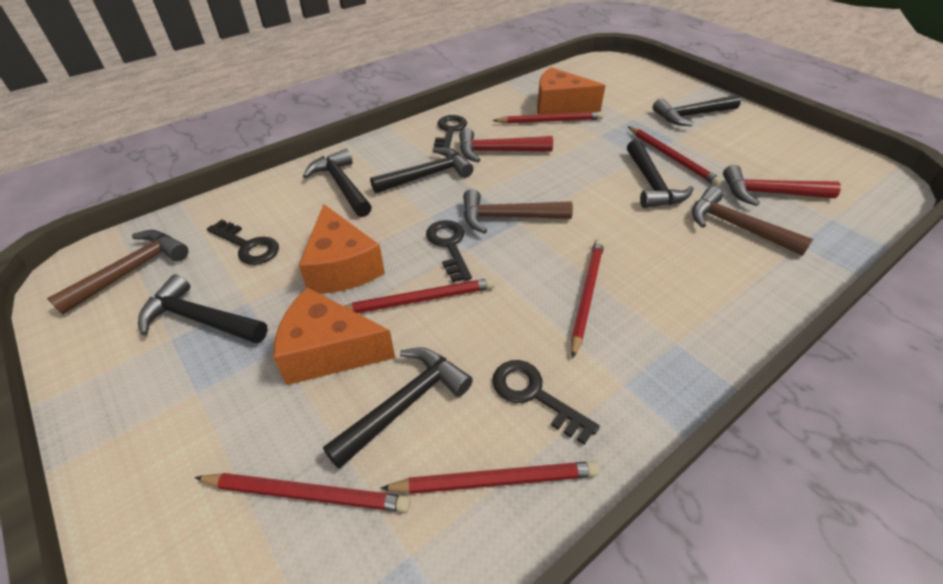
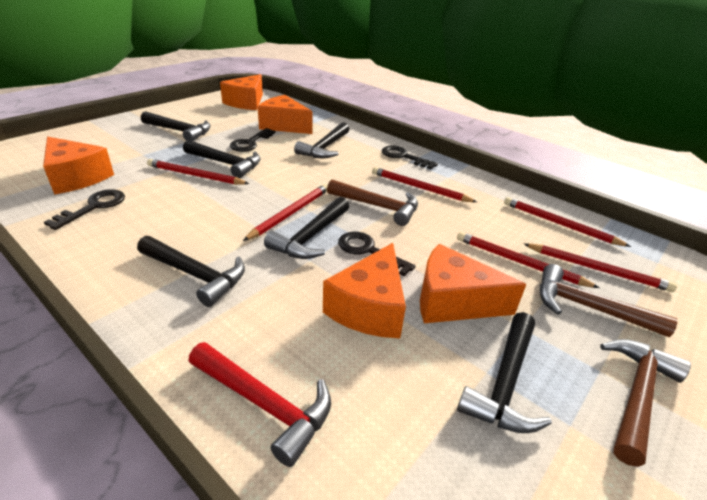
orange cheese: 3 -> 5
red hammer: 2 -> 1

